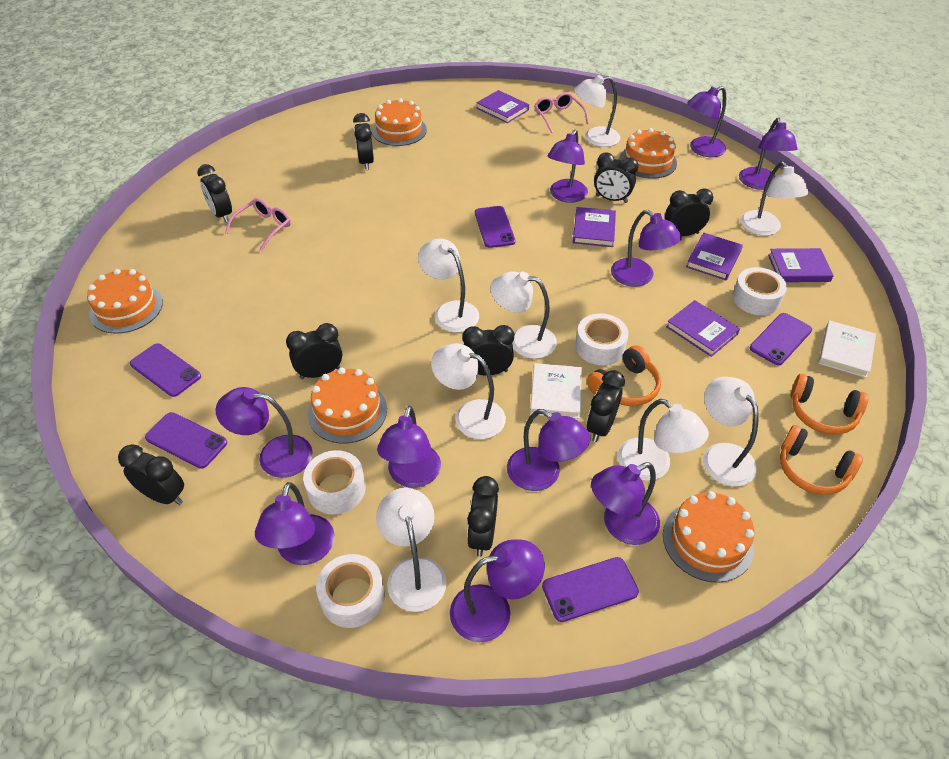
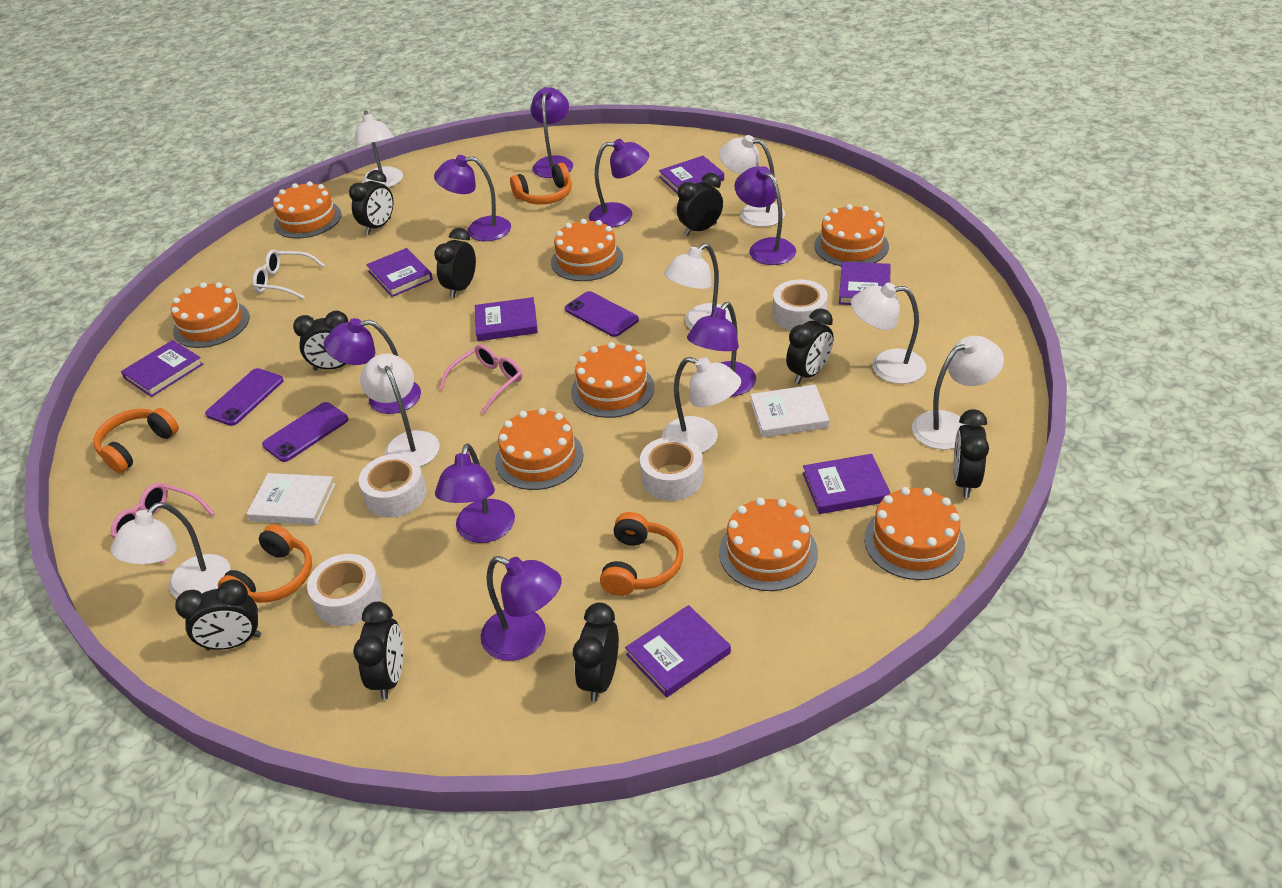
orange cake: 5 -> 8
orange headphones: 3 -> 4
purple book: 5 -> 7
purple lamp: 10 -> 8
purple phone: 5 -> 3
white glasses: 0 -> 1

